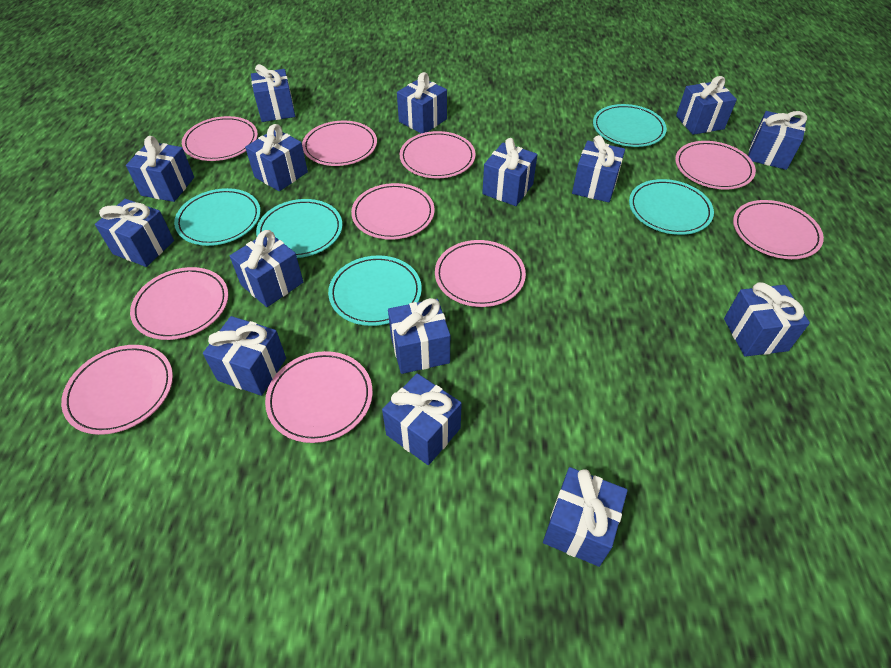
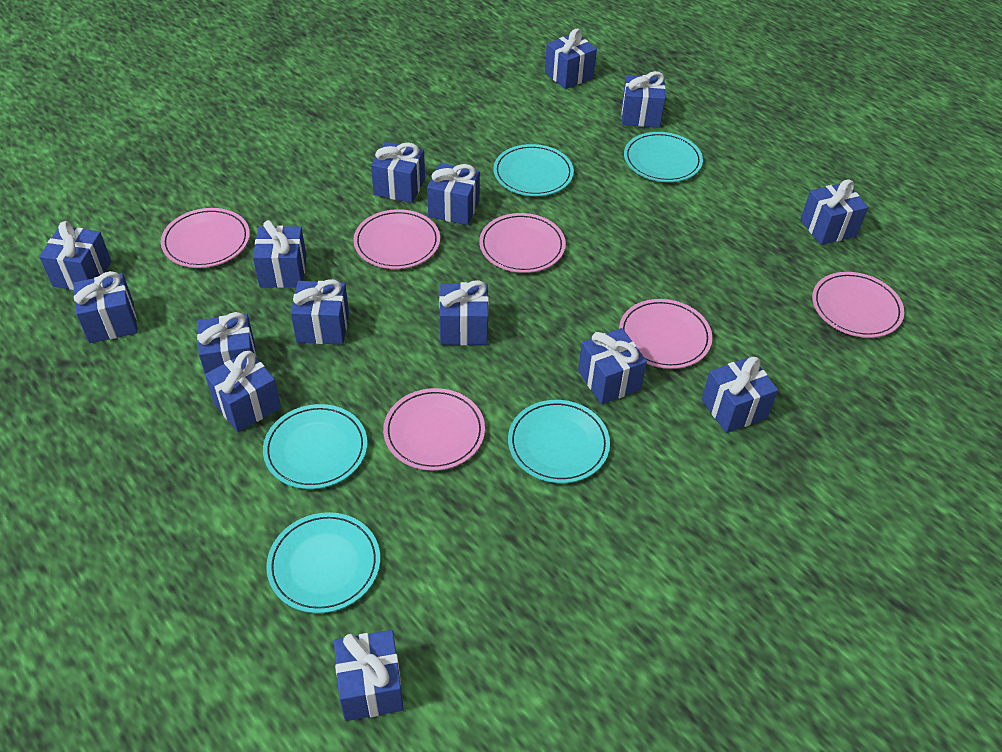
pink plate: 10 -> 6

